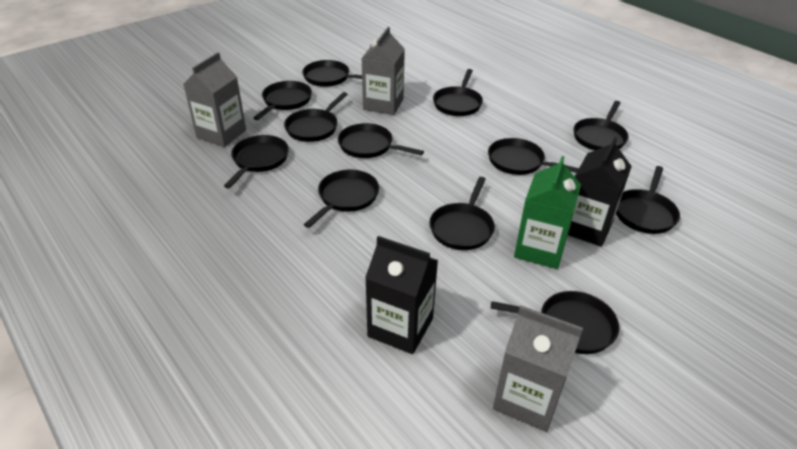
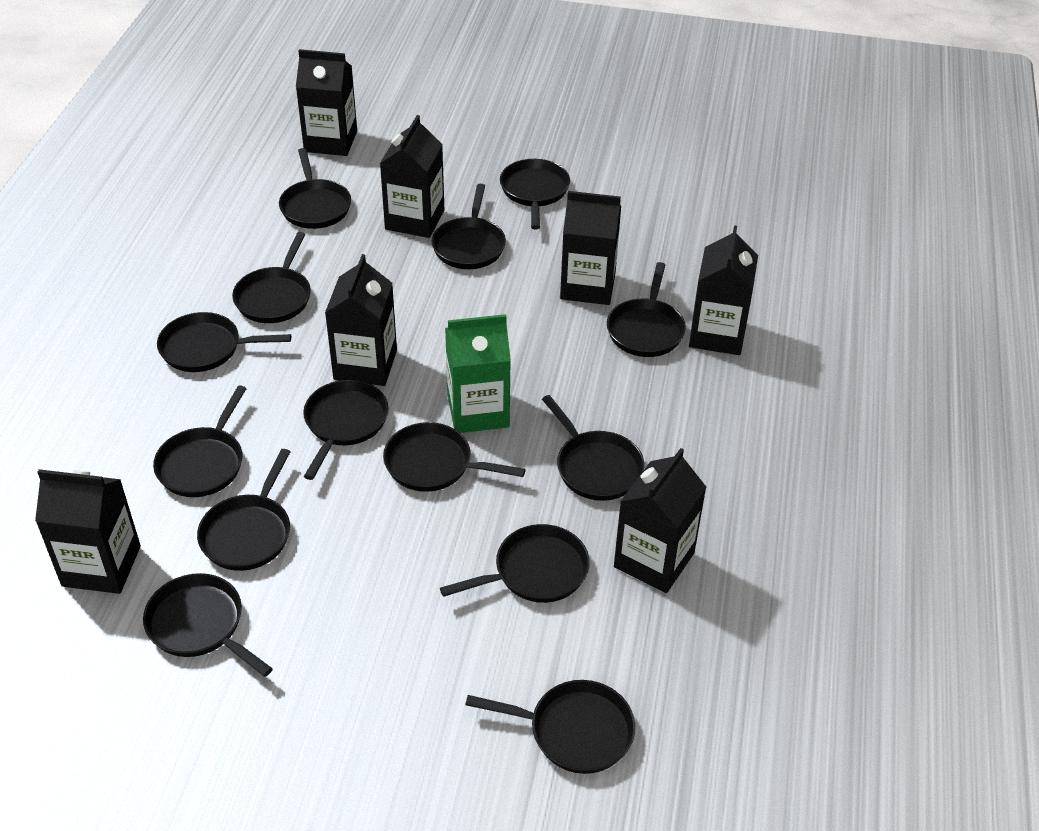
black carton: 2 -> 7
black pan: 12 -> 14
grey carton: 3 -> 0

